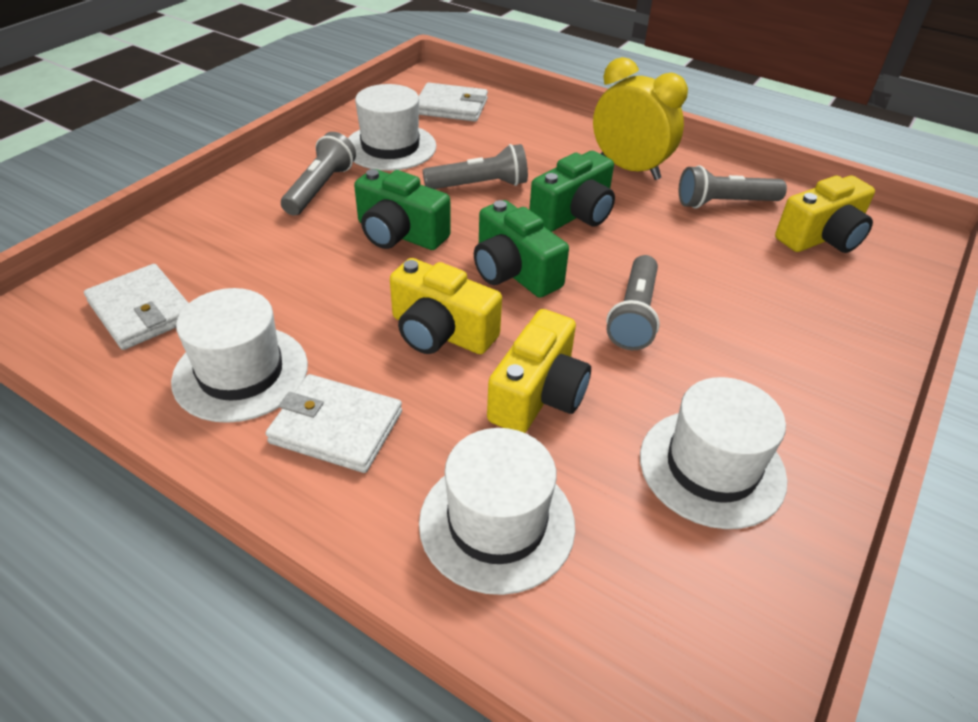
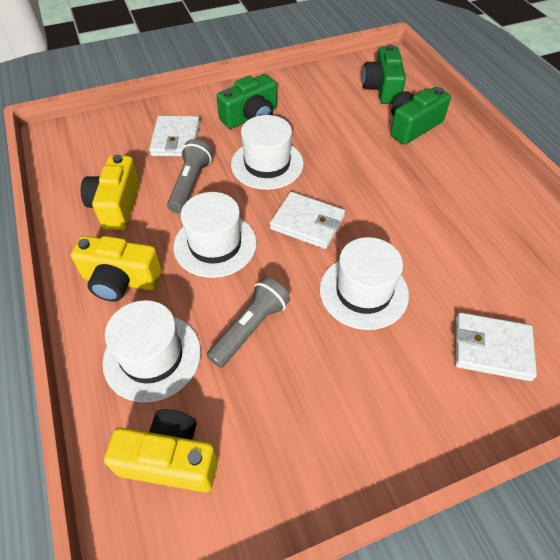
grey flashlight: 4 -> 2
yellow clock: 1 -> 0

